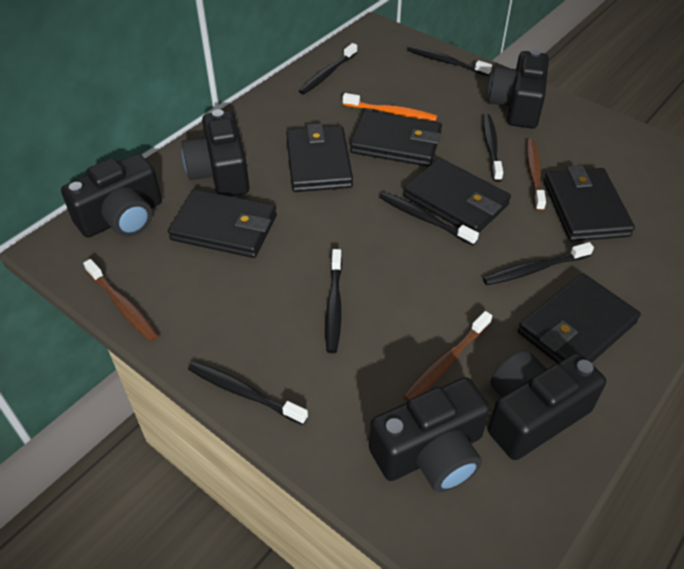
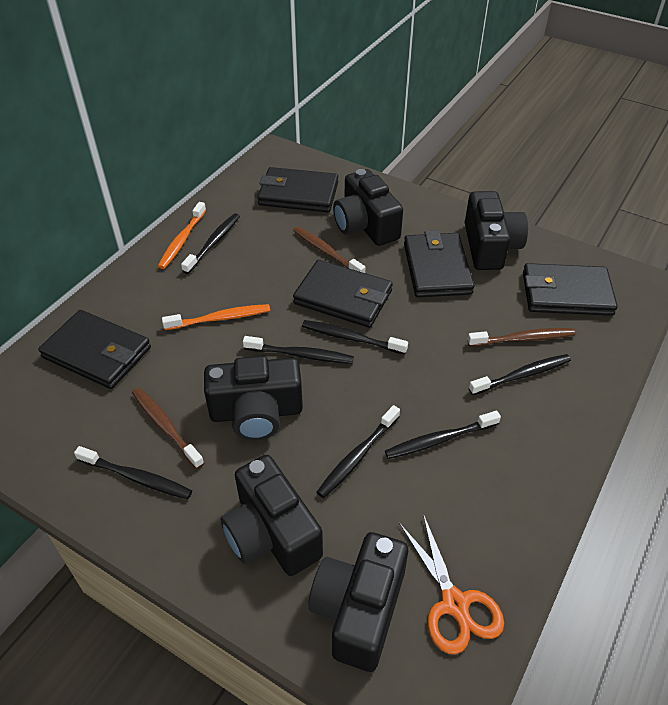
black wallet: 6 -> 5
orange scissors: 0 -> 1
orange toothbrush: 1 -> 2

